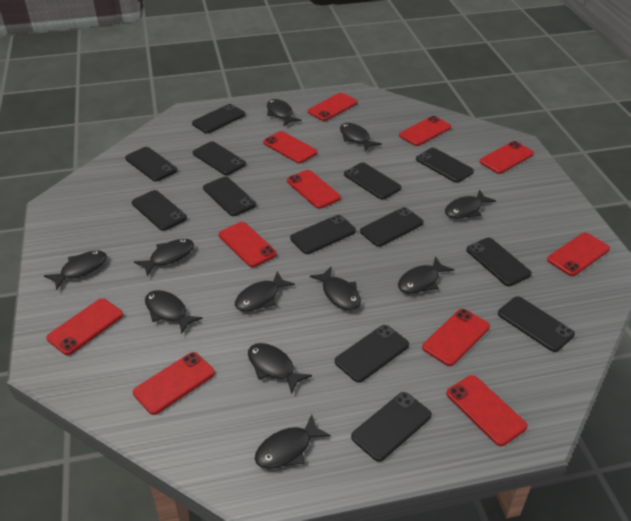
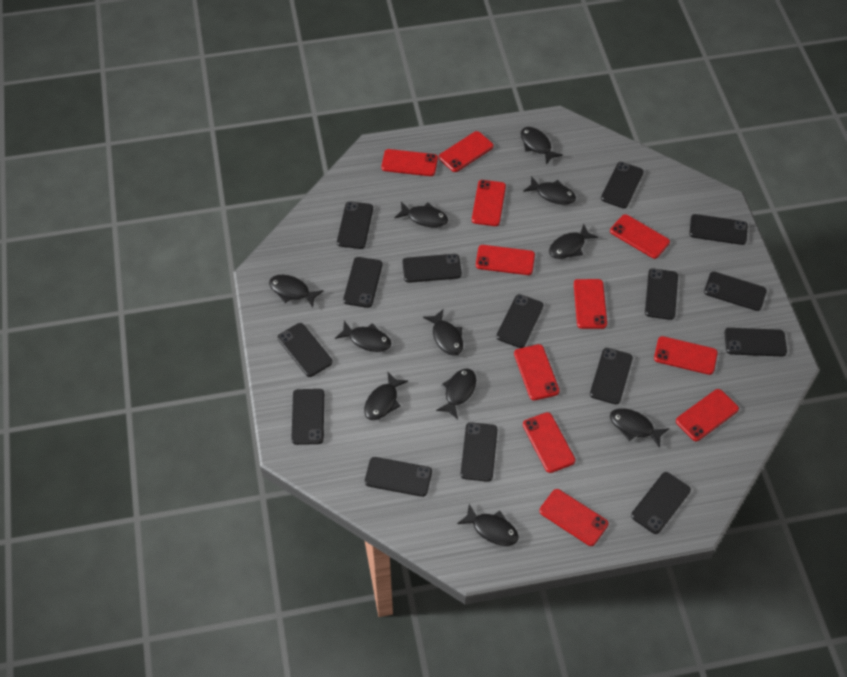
black phone: 13 -> 15

